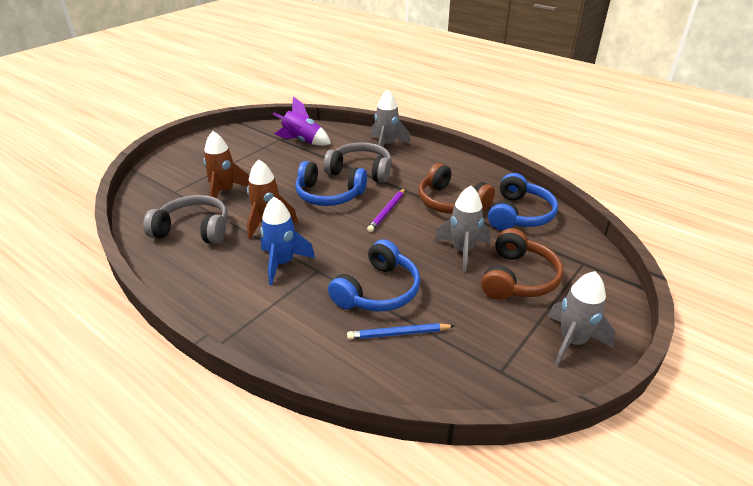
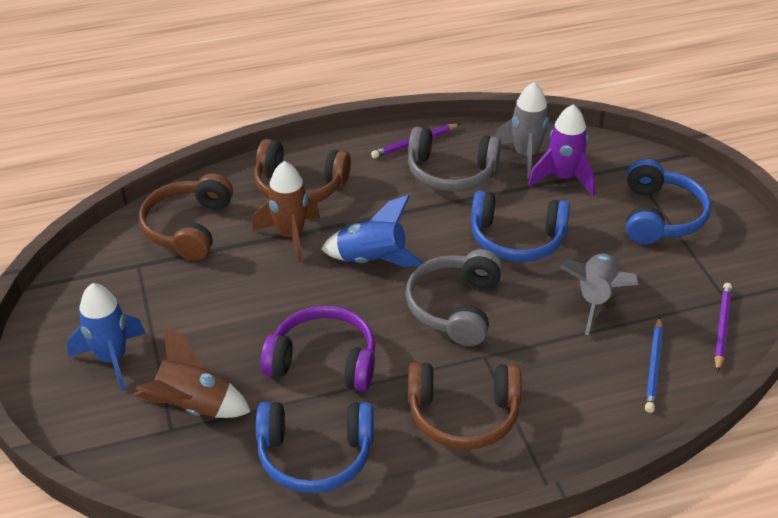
blue rocket: 1 -> 2
brown headphones: 2 -> 3
grey rocket: 3 -> 2
purple headphones: 0 -> 1
purple pencil: 1 -> 2

